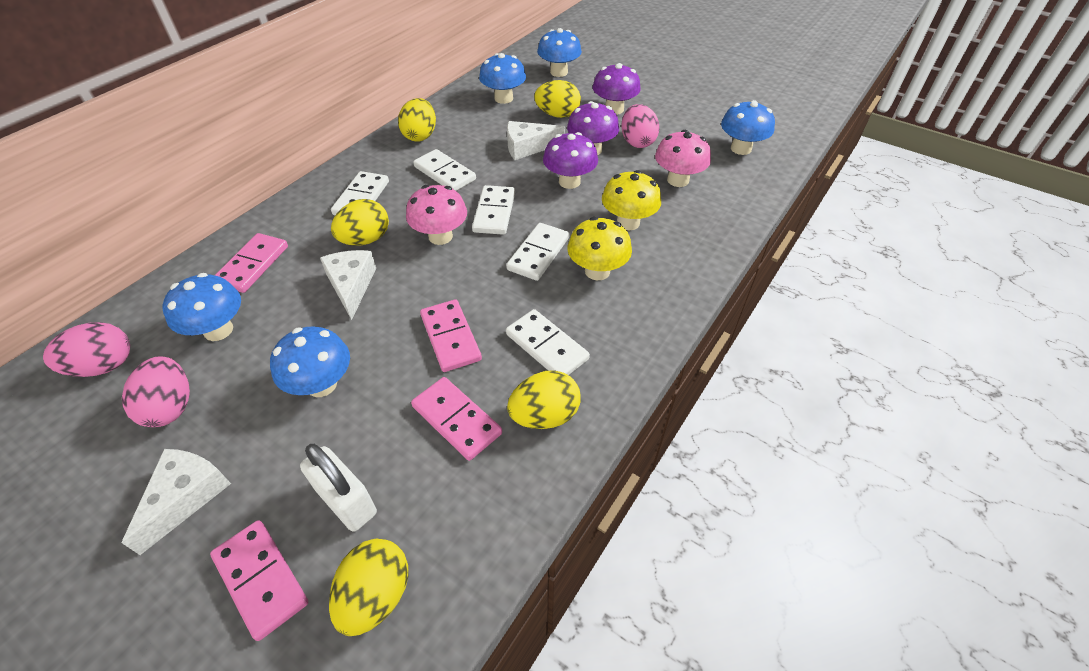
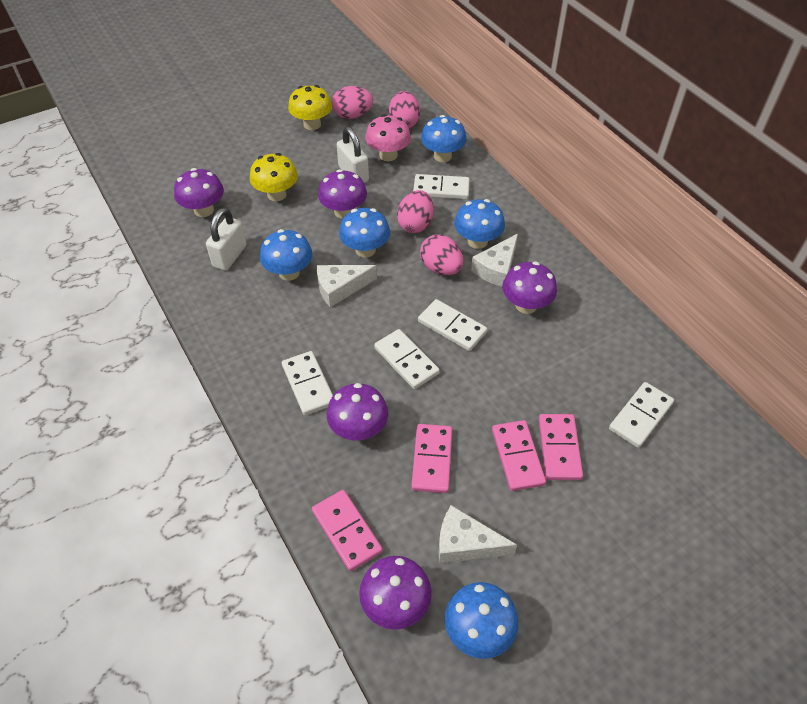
pink egg: 3 -> 4
pink mushroom: 2 -> 1
purple mushroom: 3 -> 5
white padlock: 1 -> 2
yellow egg: 5 -> 0

